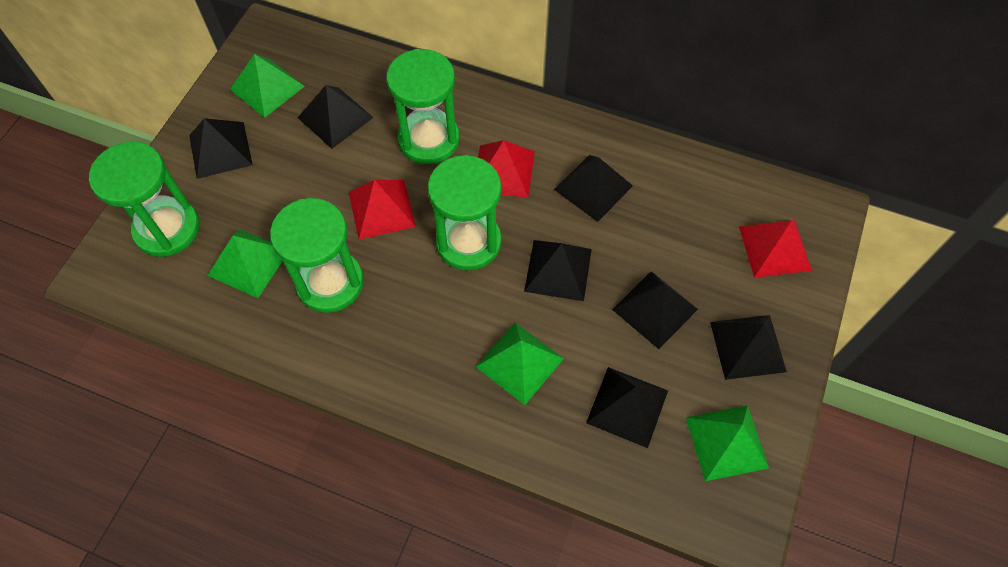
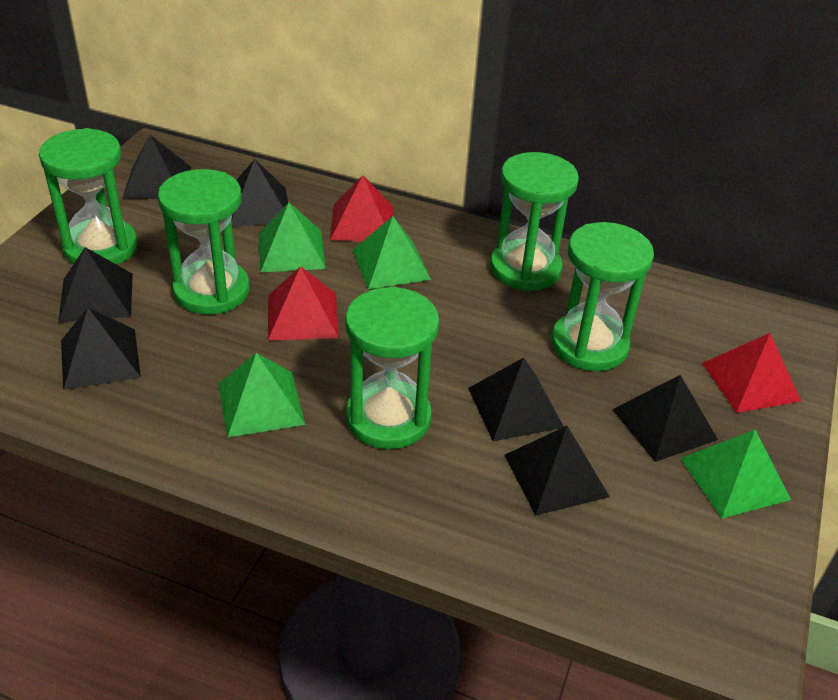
green hourglass: 4 -> 5

